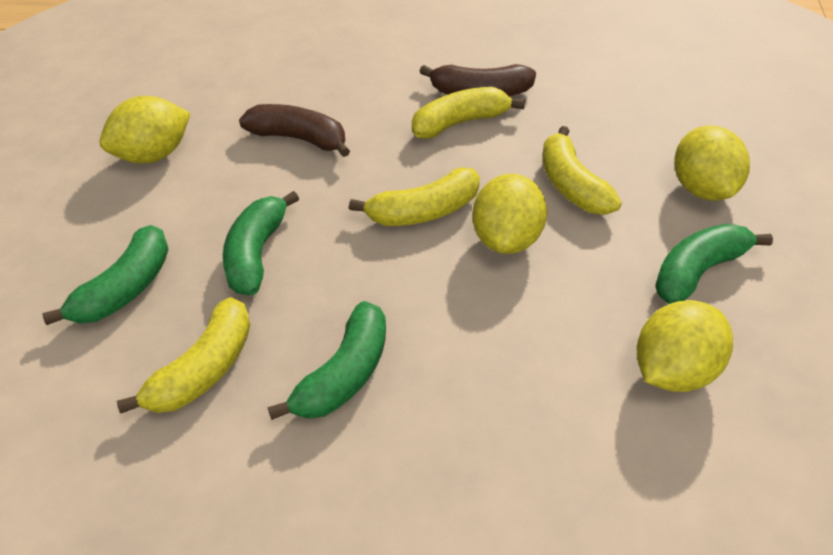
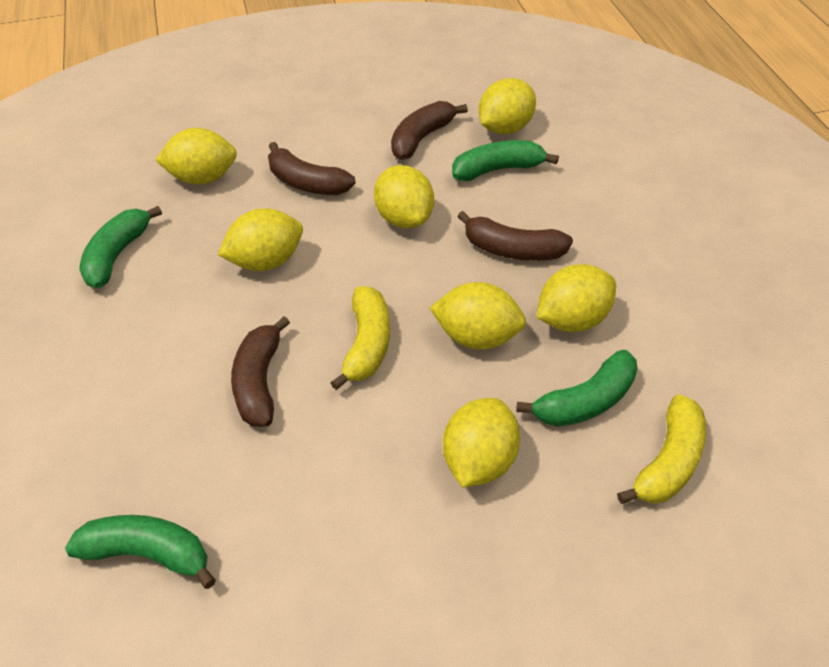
brown banana: 2 -> 4
yellow banana: 4 -> 2
yellow lemon: 4 -> 7

